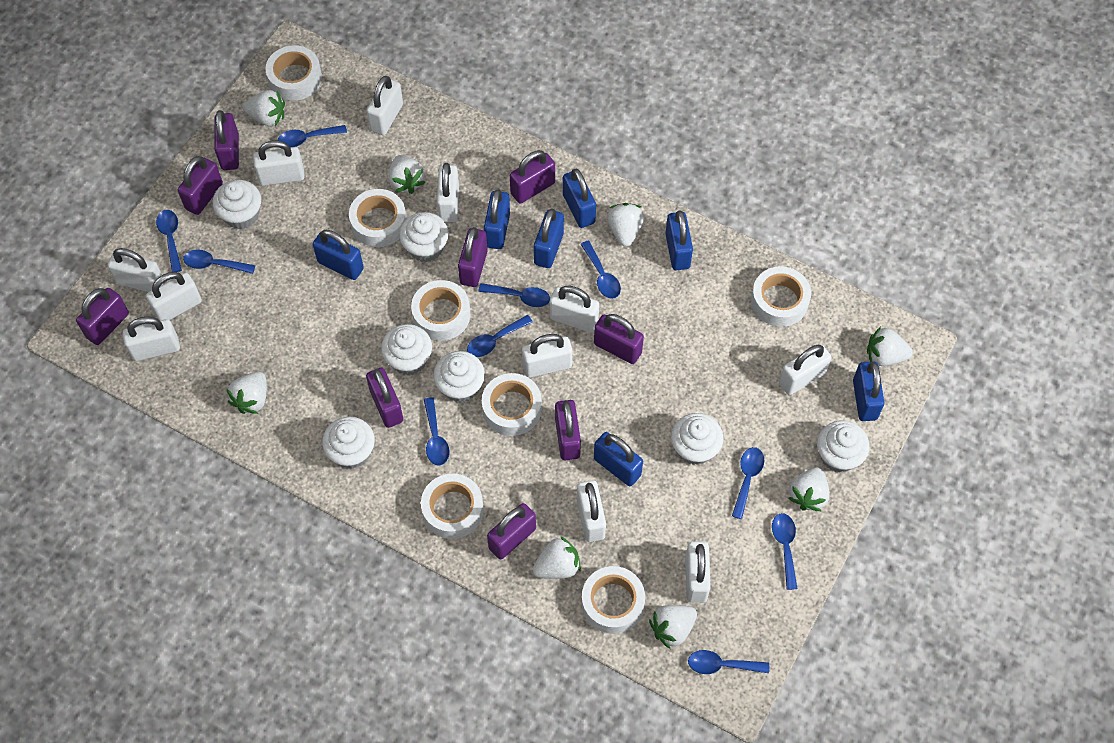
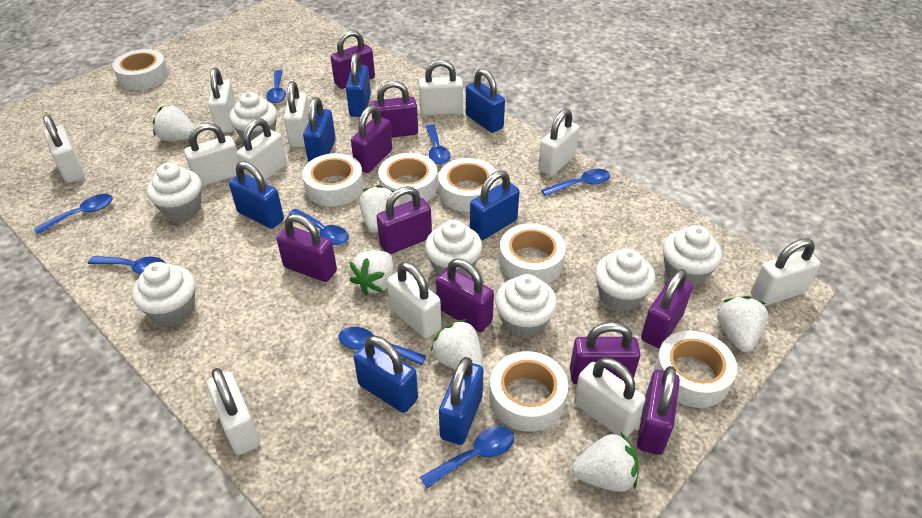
blue spoon: 10 -> 8
white strawberry: 8 -> 6

